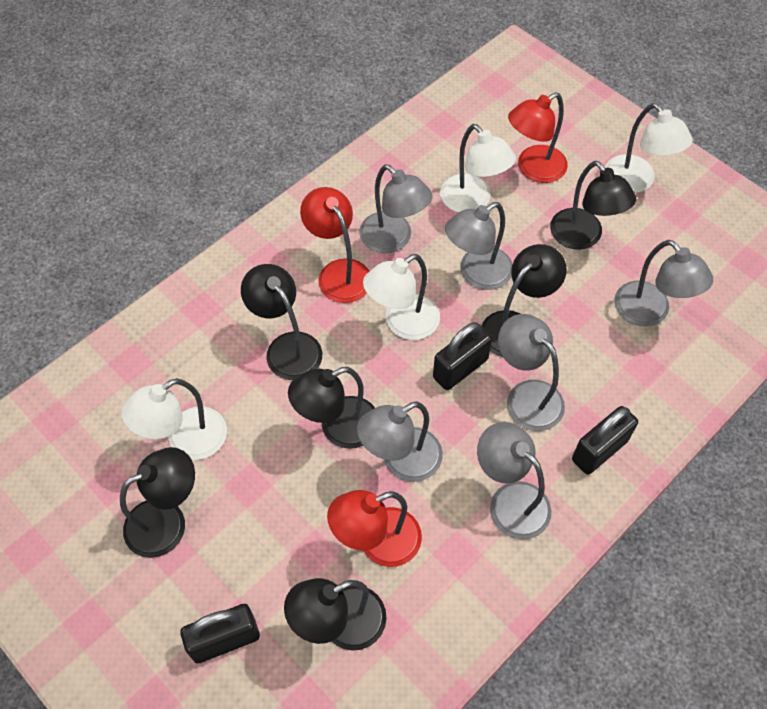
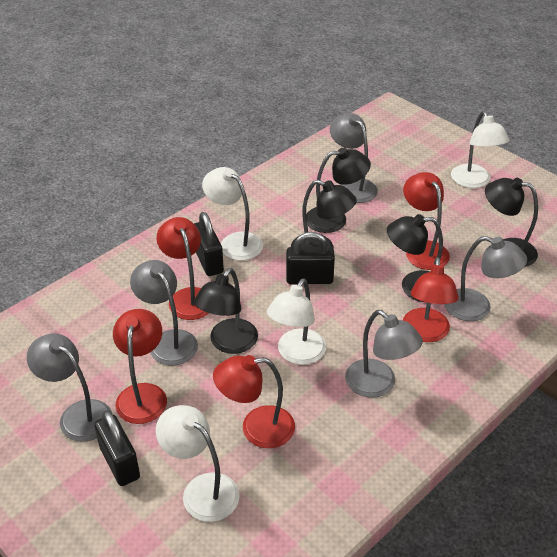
black lamp: 6 -> 5
grey lamp: 6 -> 5
red lamp: 3 -> 5

